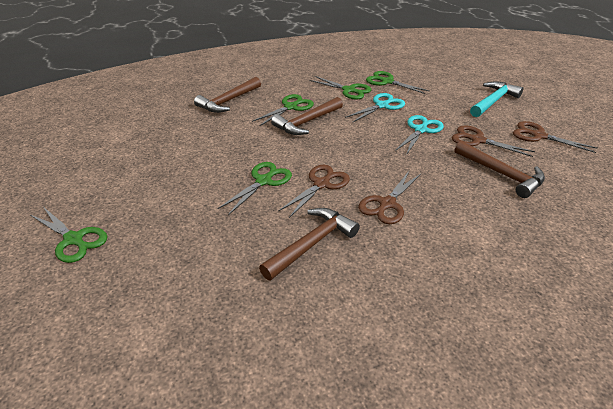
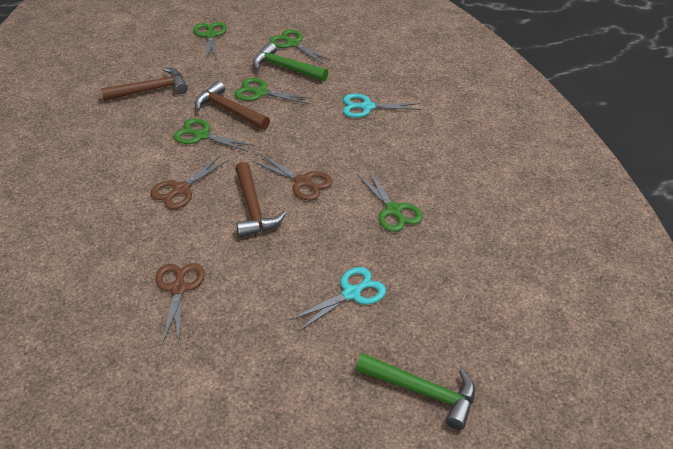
brown hammer: 4 -> 3
brown scissors: 4 -> 3
green hammer: 0 -> 2
turquoise hammer: 1 -> 0

